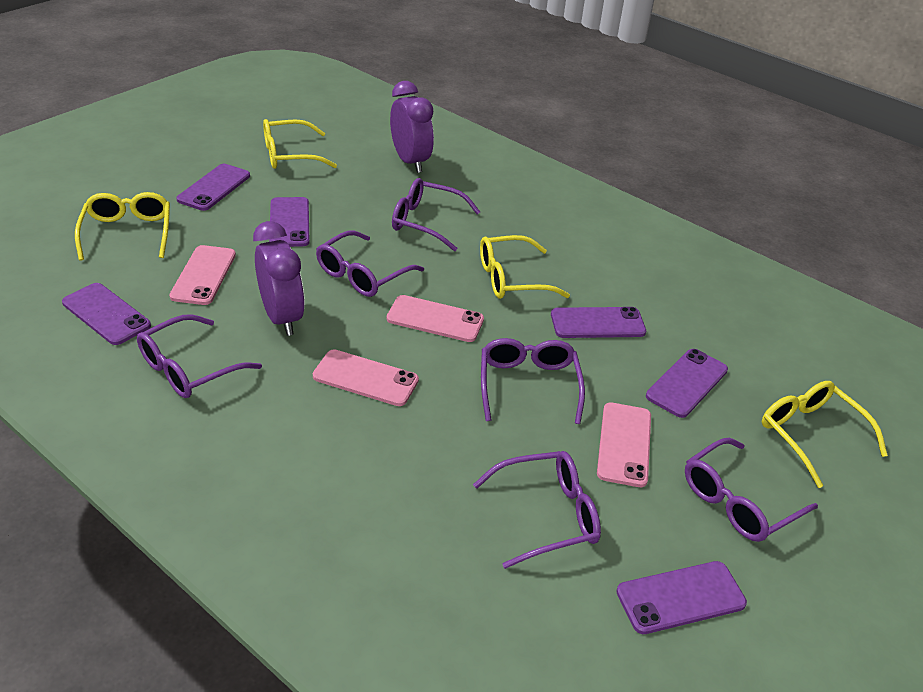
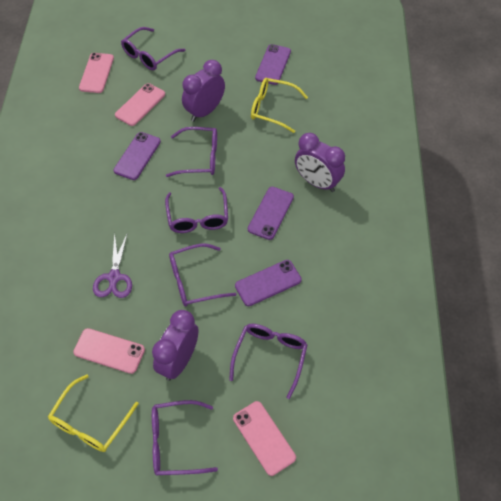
purple clock: 2 -> 3
purple phone: 6 -> 4
purple scissors: 0 -> 1
yellow glasses: 4 -> 2

